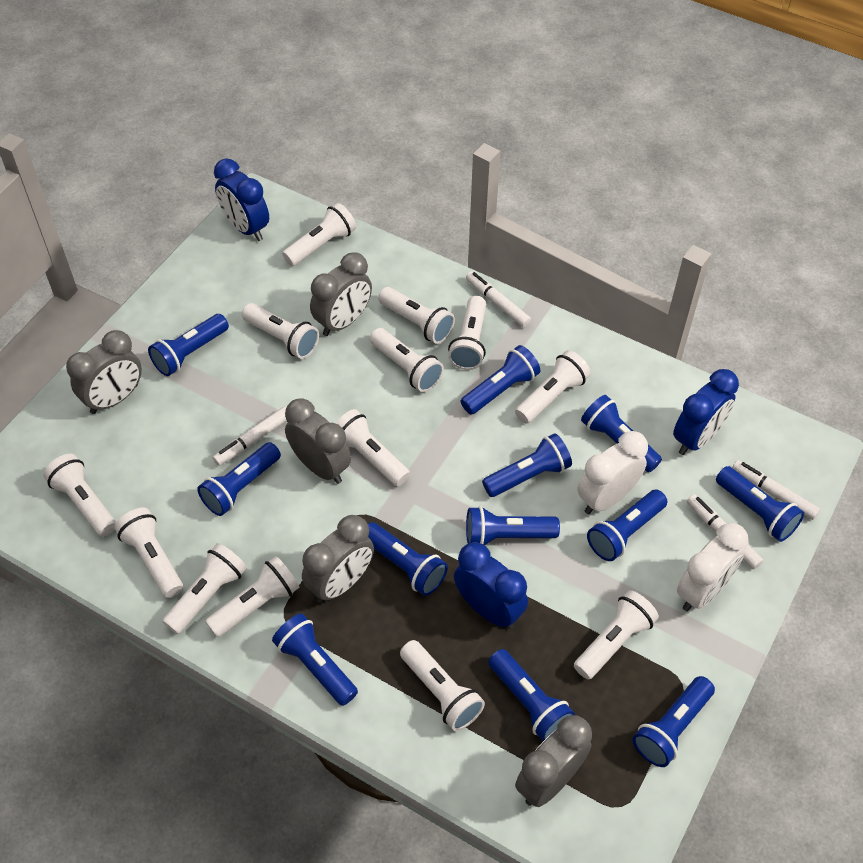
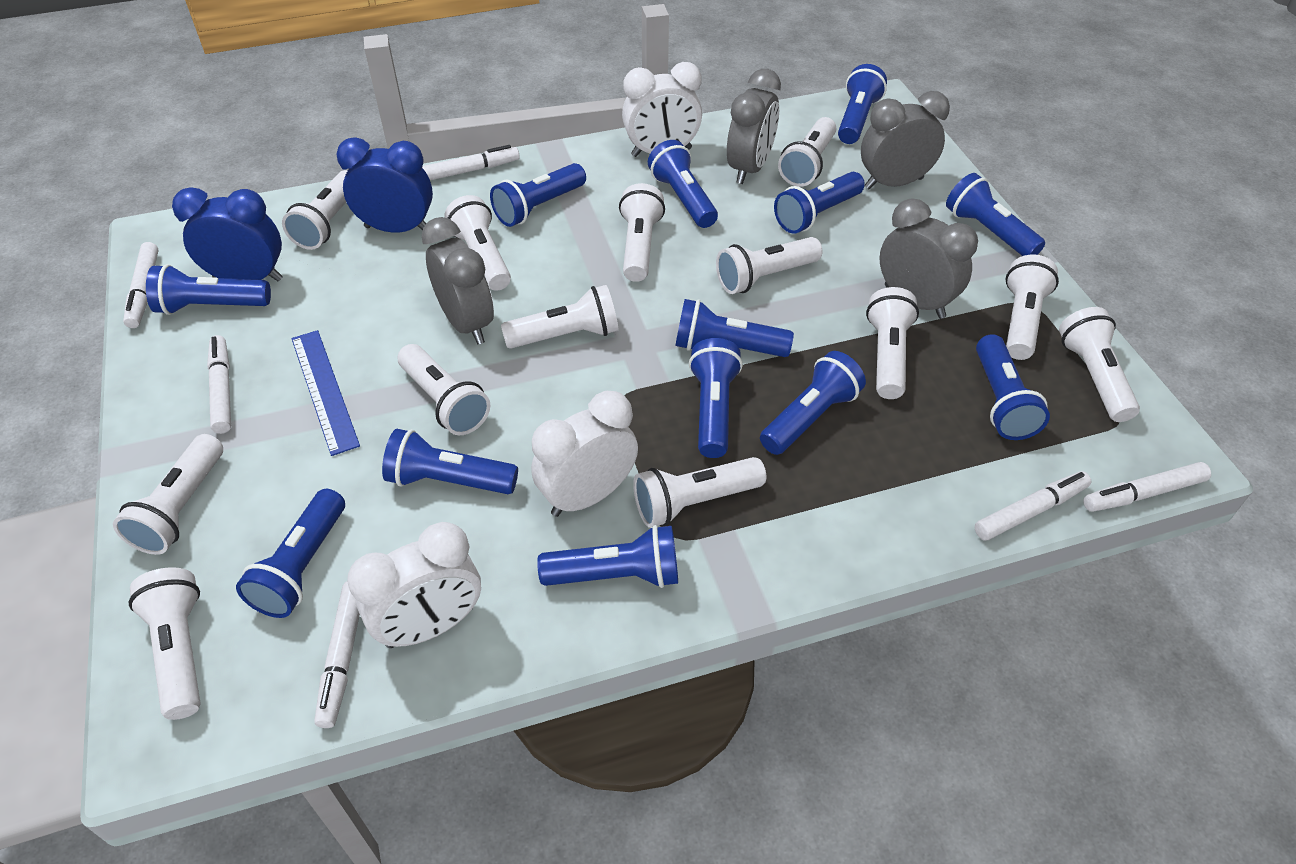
blue clock: 3 -> 2
blue flashlight: 12 -> 13
blue ruler: 0 -> 1
grey clock: 5 -> 4
white clock: 2 -> 3
white marker: 4 -> 6

